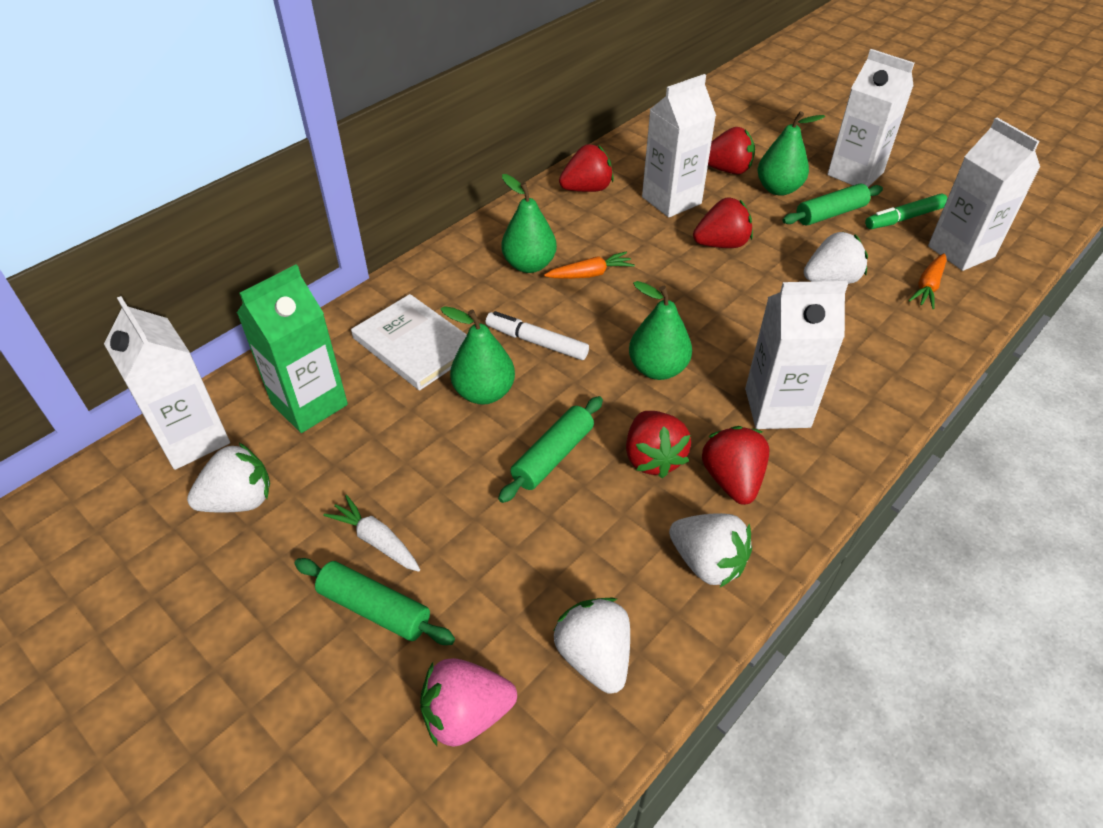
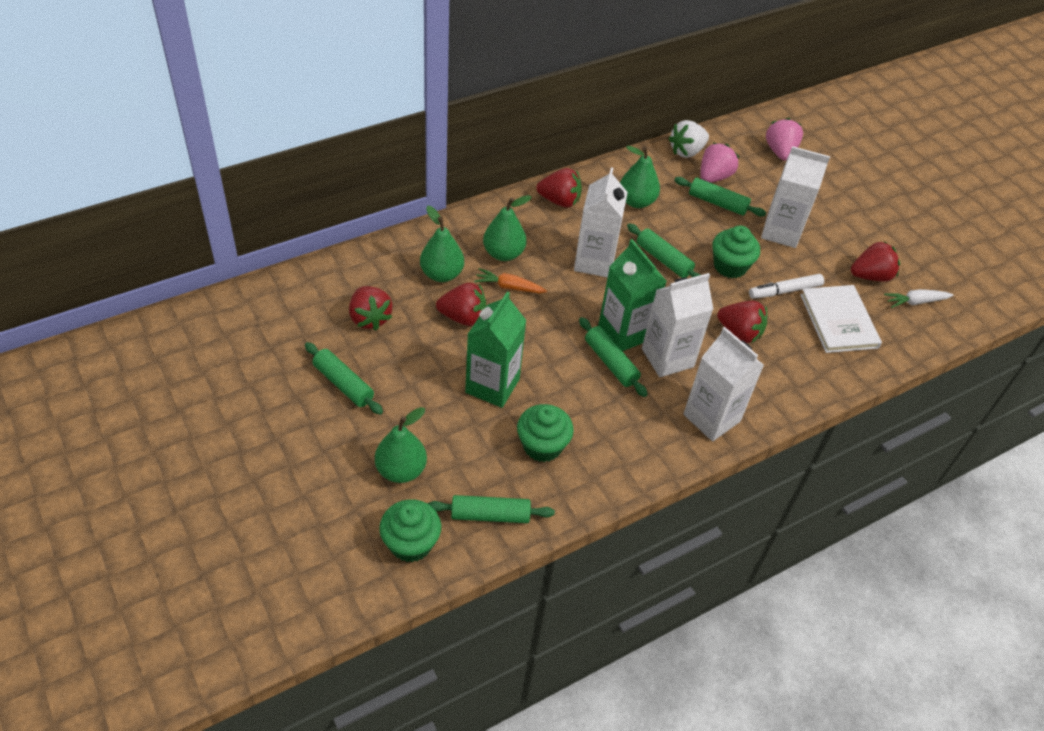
green carton: 1 -> 2
green cupcake: 0 -> 3
green marker: 1 -> 0
green rolling pin: 3 -> 5
orange carrot: 2 -> 1
pink strawberry: 1 -> 2
white carton: 5 -> 4
white strawberry: 4 -> 1

